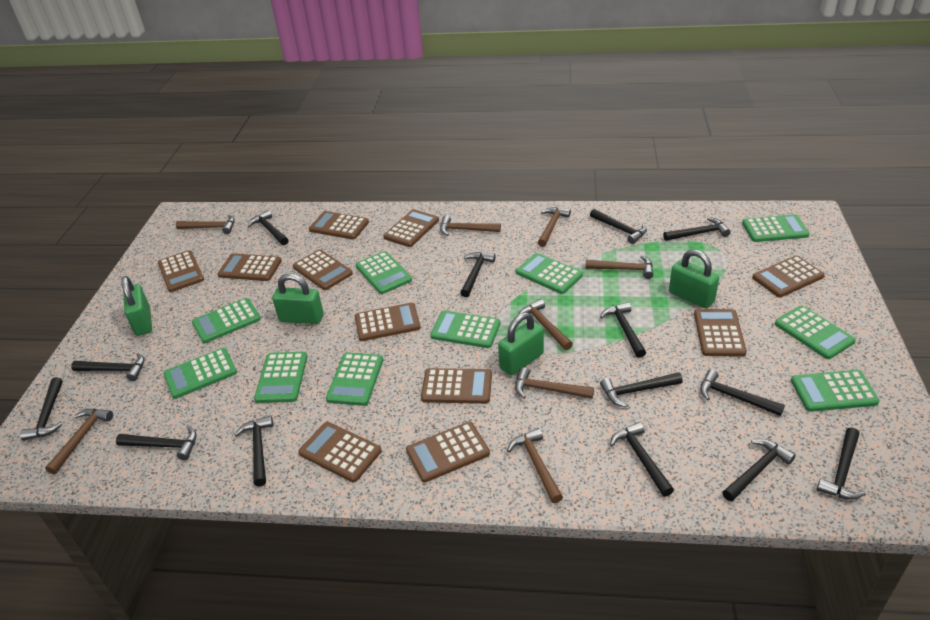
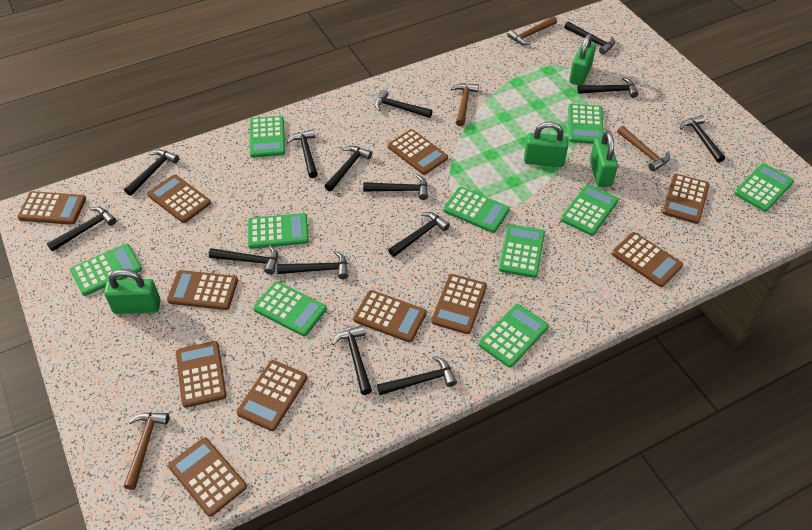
brown hammer: 8 -> 4

